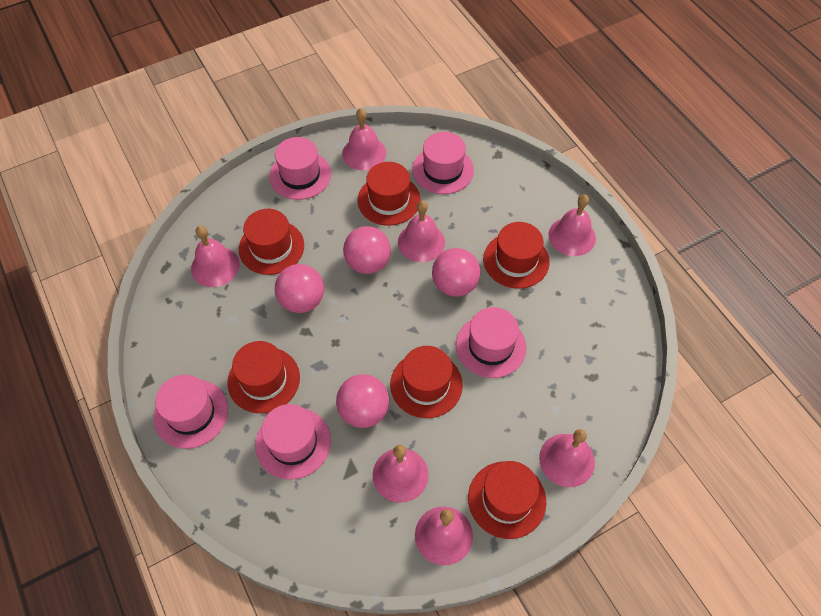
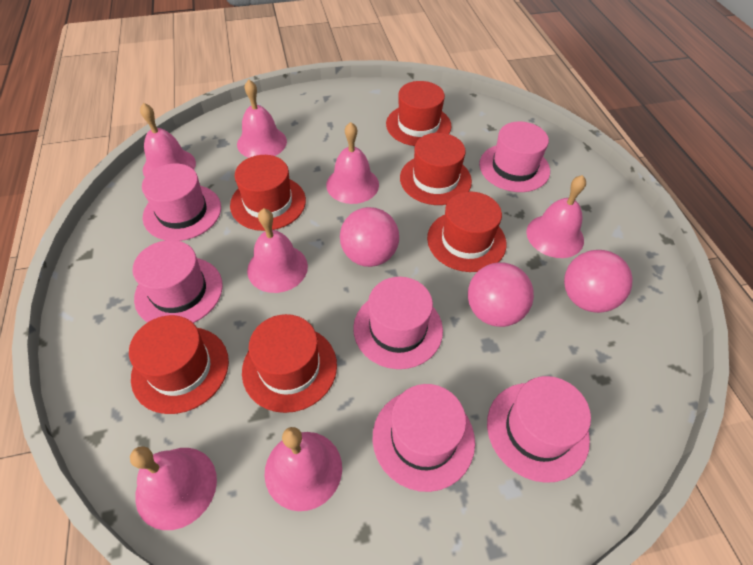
pink ball: 4 -> 3
pink hat: 5 -> 6

